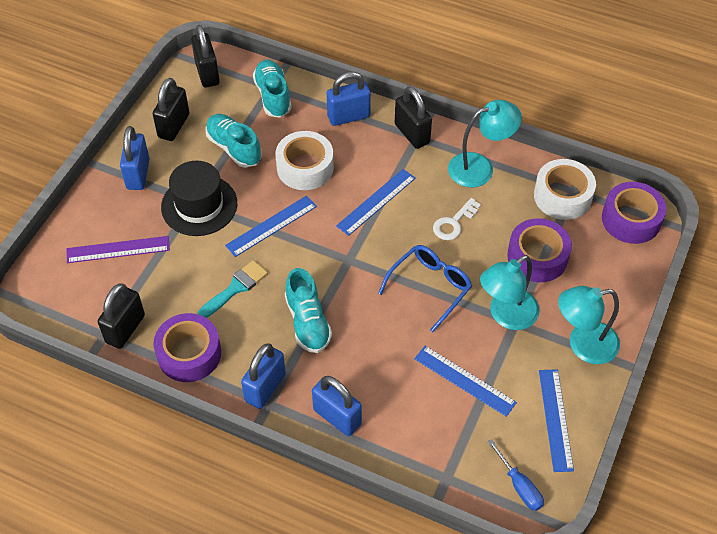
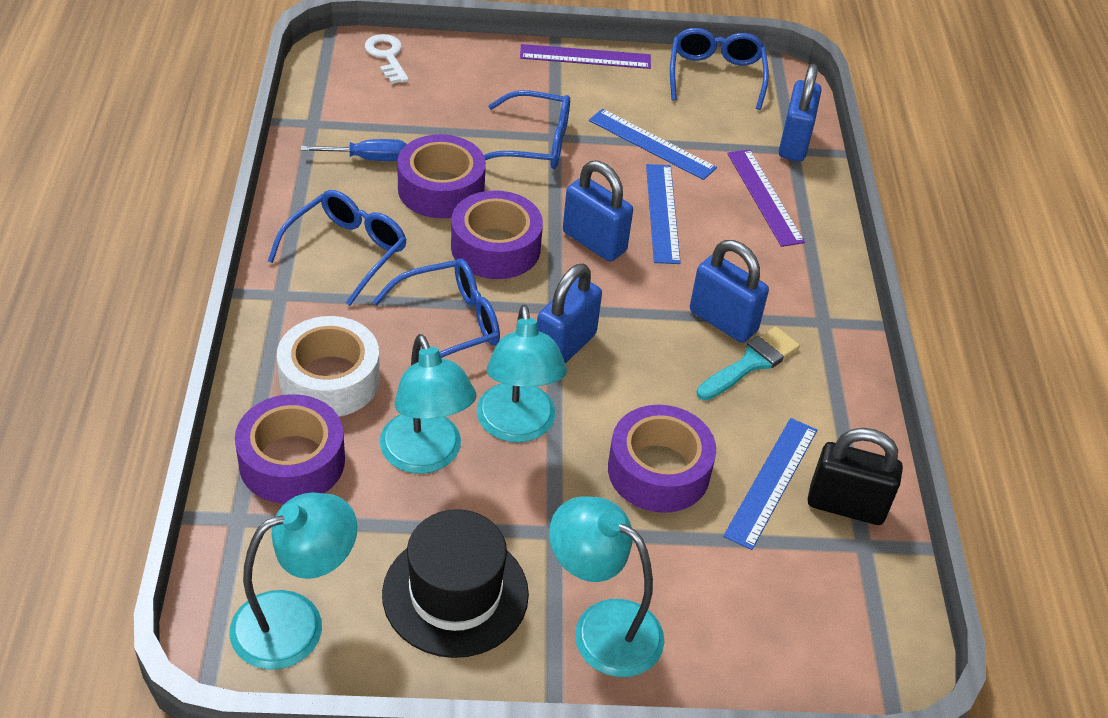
black padlock: 4 -> 1
blue glasses: 1 -> 4
blue ruler: 4 -> 3
purple ruler: 1 -> 2
purple tape: 3 -> 4
turquoise lamp: 3 -> 4
turquoise shoe: 3 -> 0
white tape: 2 -> 1

